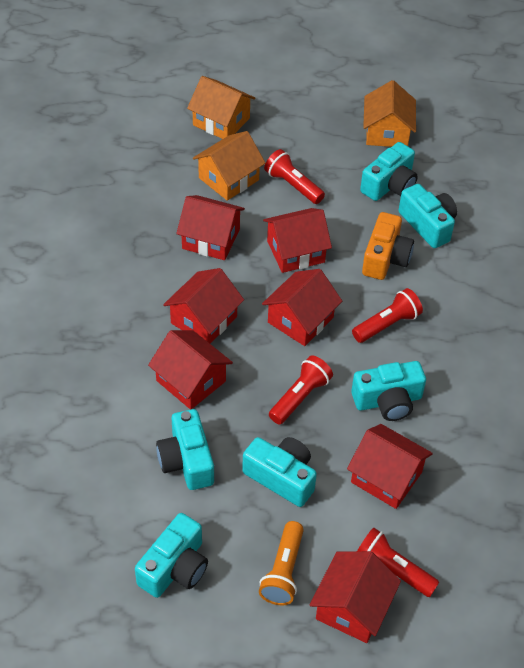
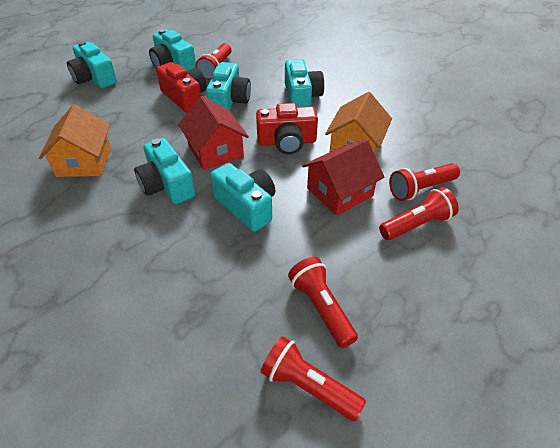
orange camera: 1 -> 0
orange flashlight: 1 -> 0
orange house: 3 -> 2
red camera: 0 -> 2
red flashlight: 4 -> 5
red house: 7 -> 2

